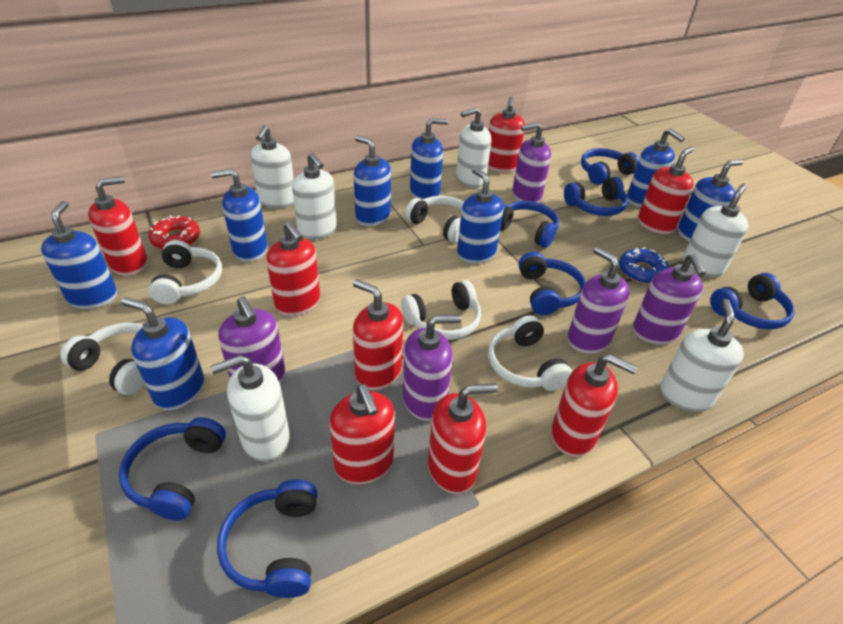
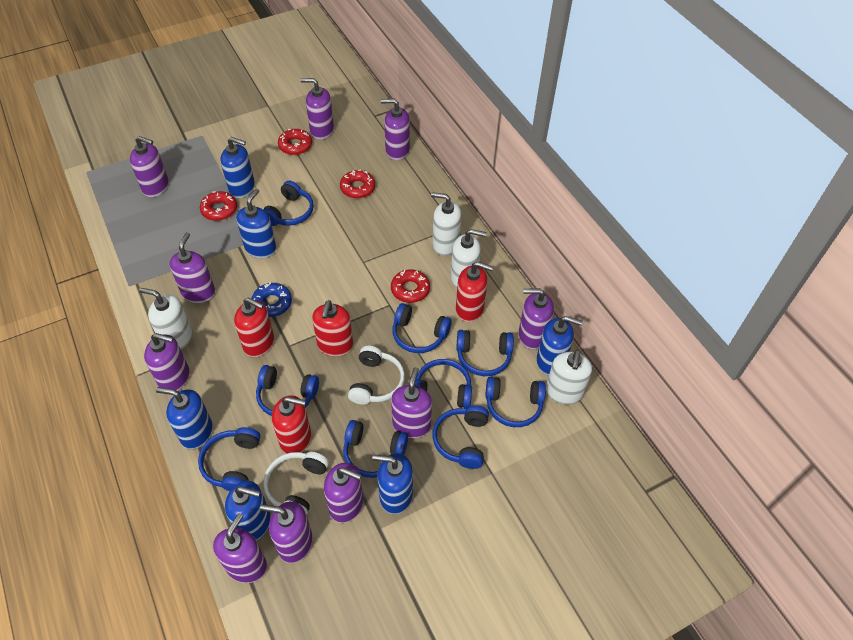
blue headphones: 7 -> 9
blue soap dispenser: 8 -> 6
purple soap dispenser: 5 -> 10
red donut: 1 -> 4
red soap dispenser: 8 -> 4
white headphones: 5 -> 2
white soap dispenser: 6 -> 4

